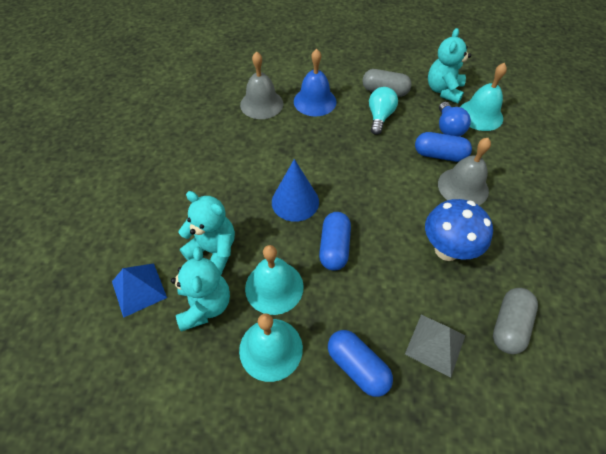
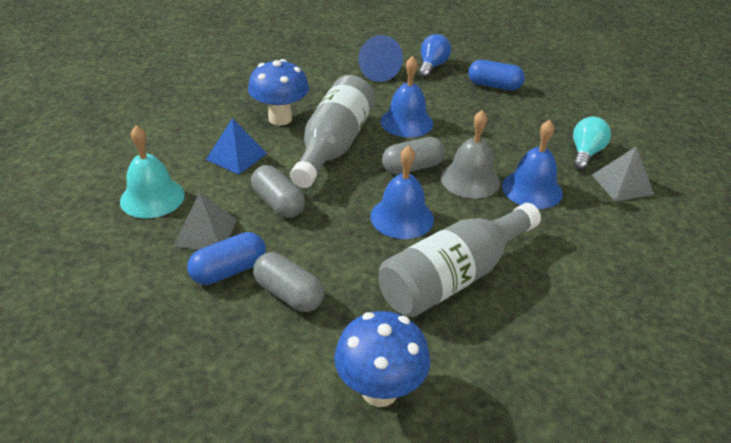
blue bell: 1 -> 3
blue capsule: 3 -> 2
blue mushroom: 1 -> 2
grey bell: 2 -> 1
grey bottle: 0 -> 2
grey capsule: 2 -> 3
grey pyramid: 1 -> 2
turquoise bell: 3 -> 1
turquoise teddy bear: 3 -> 0

